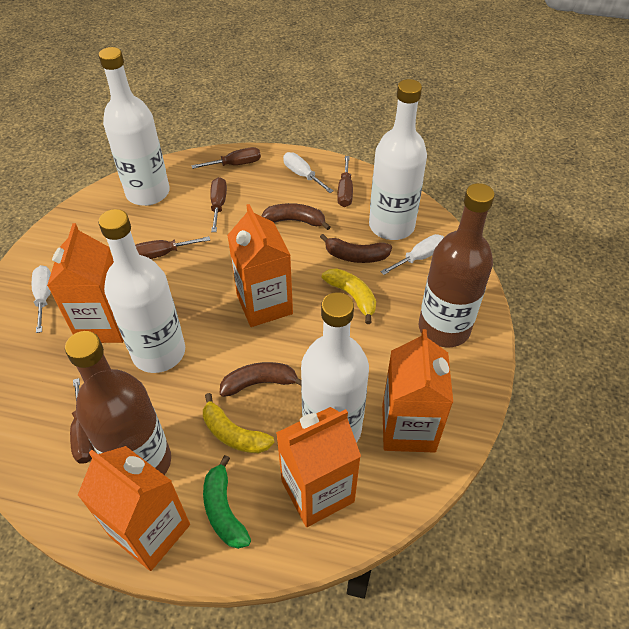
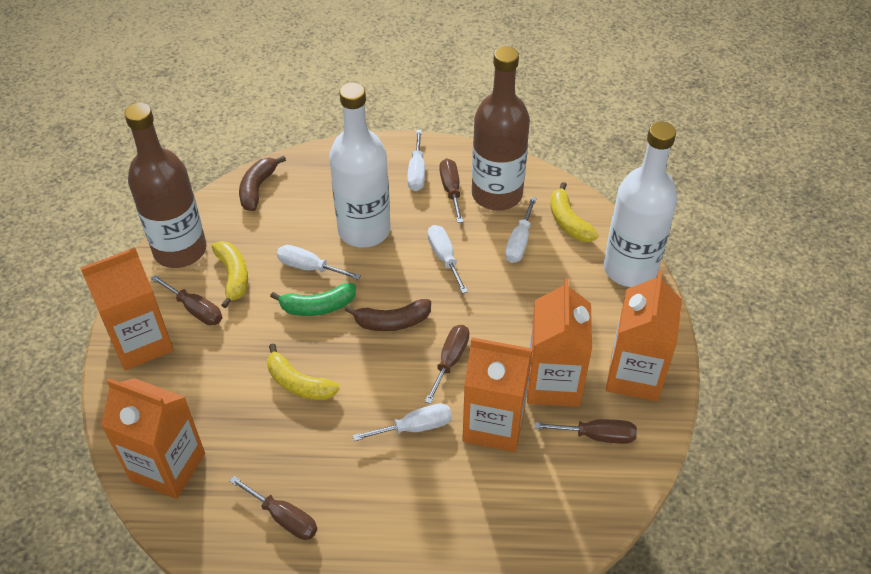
brown banana: 3 -> 2
white bottle: 4 -> 2
white screwdriver: 3 -> 5
yellow banana: 2 -> 3

